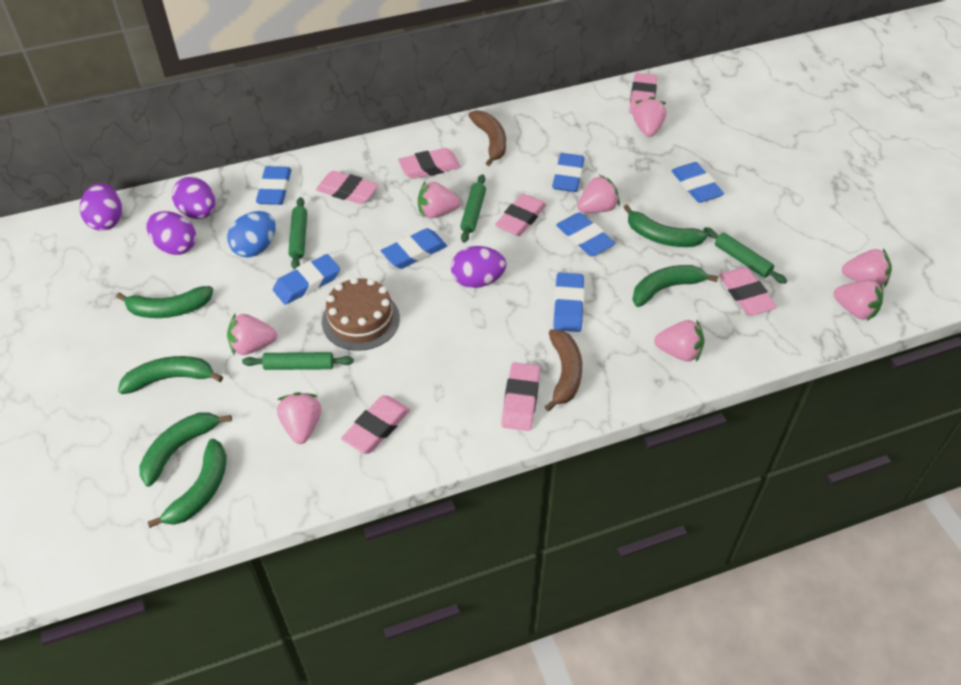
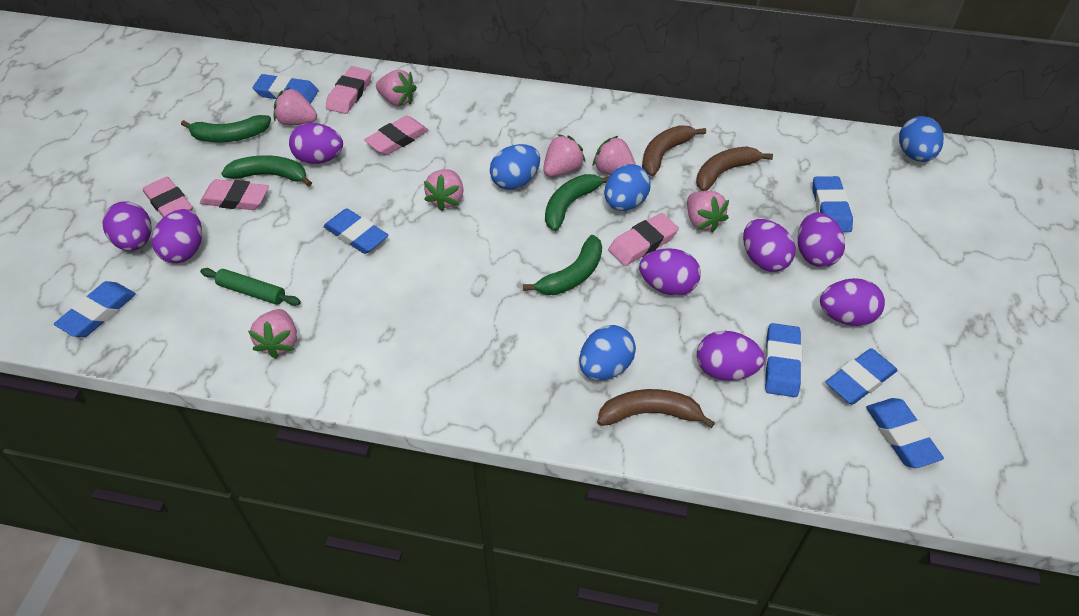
blue egg: 1 -> 4
brown banana: 2 -> 3
brown cake: 1 -> 0
green banana: 6 -> 4
green rolling pin: 4 -> 1
pink eraser: 7 -> 5
pink strawberry: 8 -> 7
purple egg: 4 -> 8

